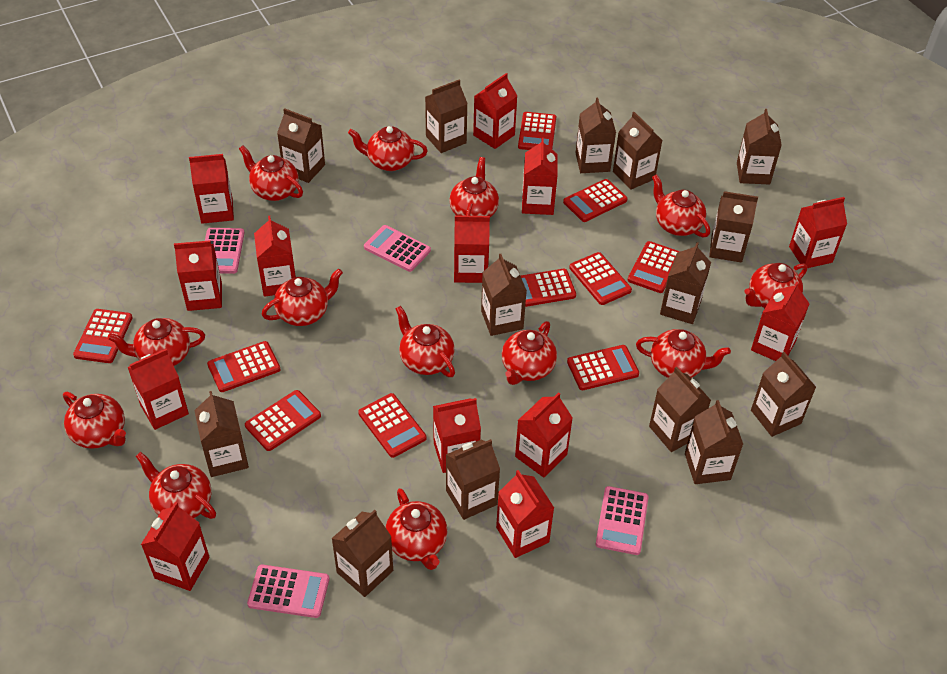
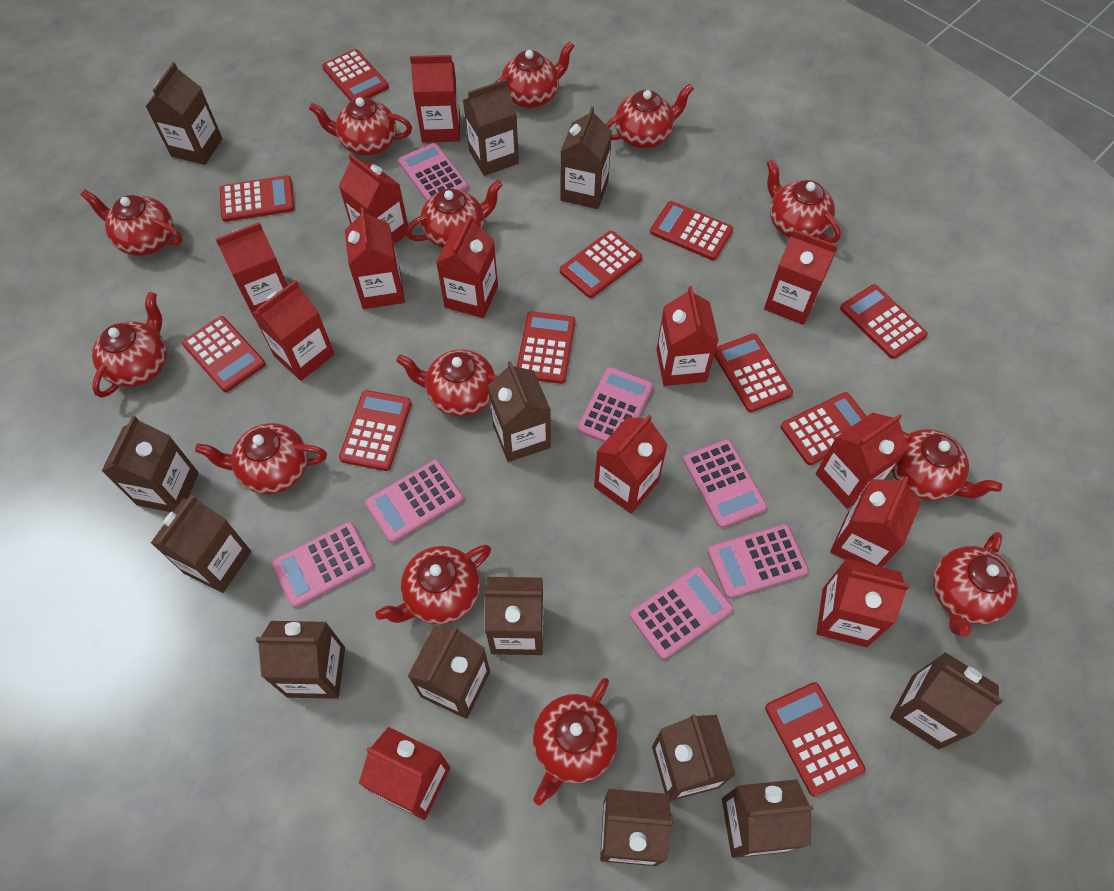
brown carton: 14 -> 13
pink calculator: 4 -> 7
red calculator: 10 -> 11

